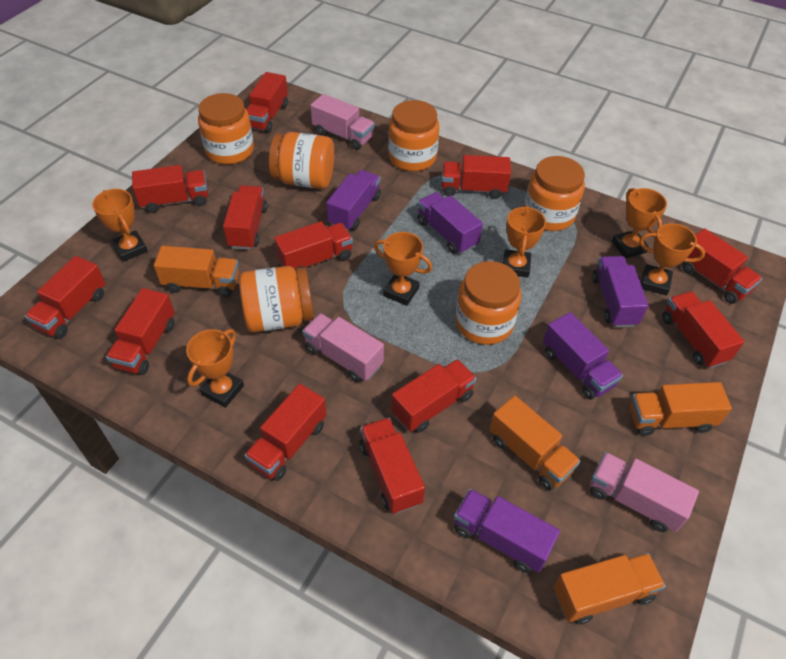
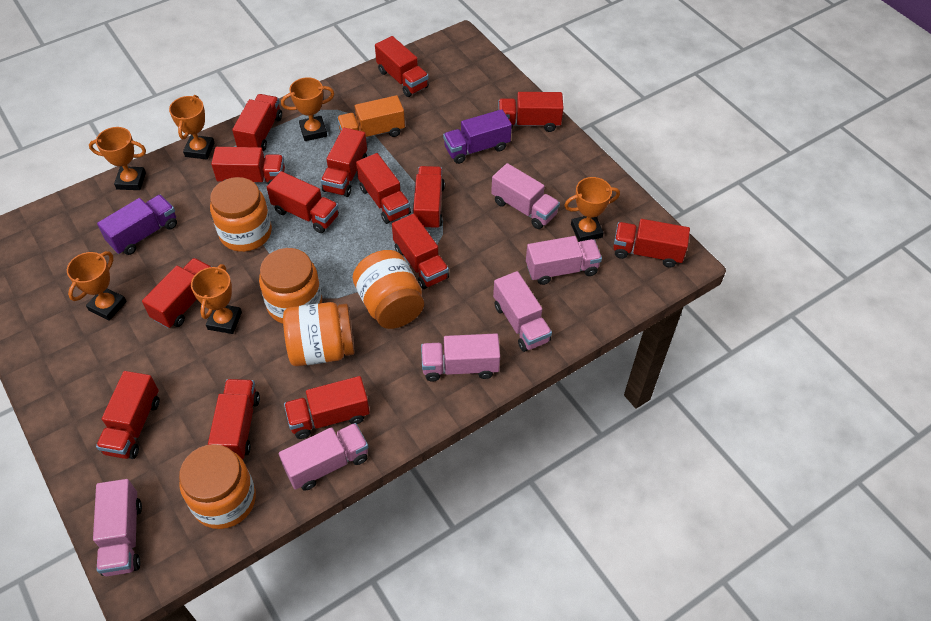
orange jar: 6 -> 5
orange truck: 4 -> 1
pink truck: 3 -> 6
purple truck: 5 -> 2
red truck: 12 -> 14

